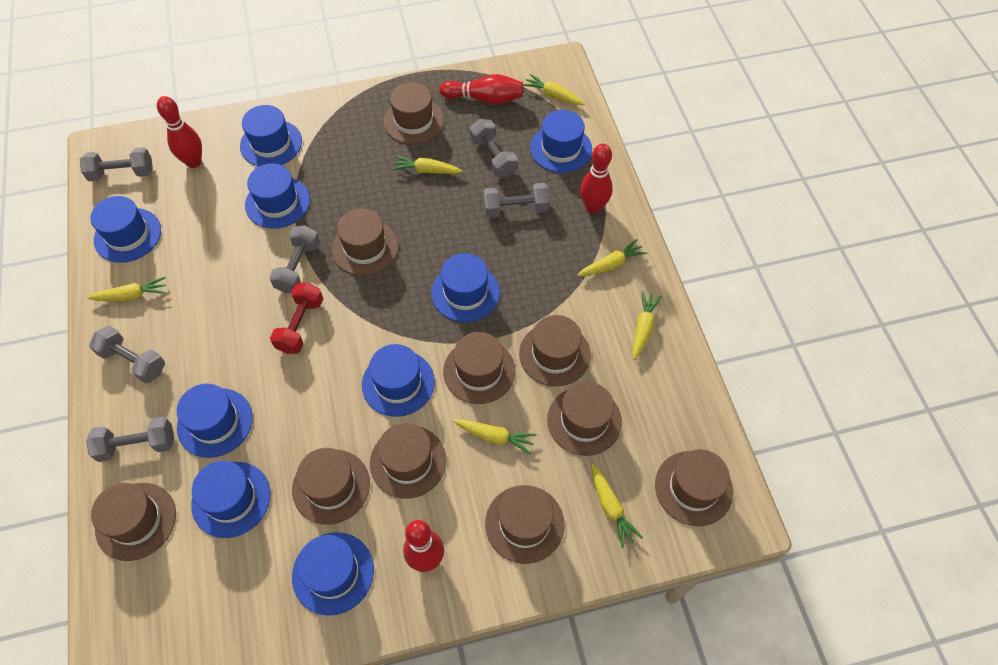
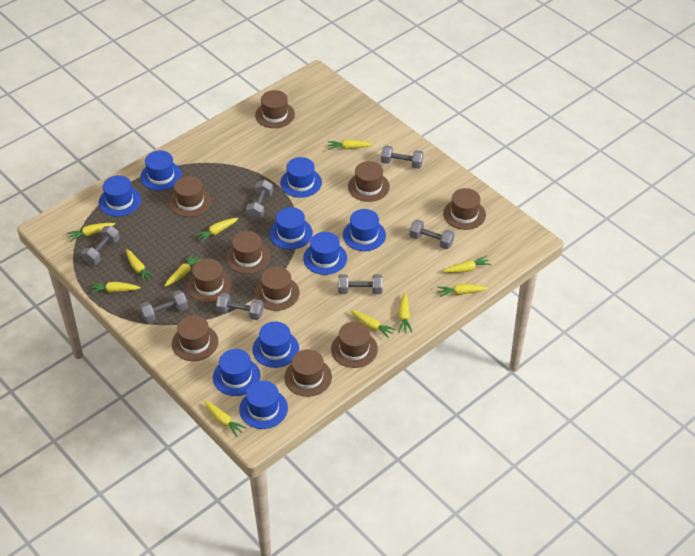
grey dumbbell: 6 -> 7
red bowling pin: 4 -> 0
red dumbbell: 1 -> 0
yellow carrot: 7 -> 11

